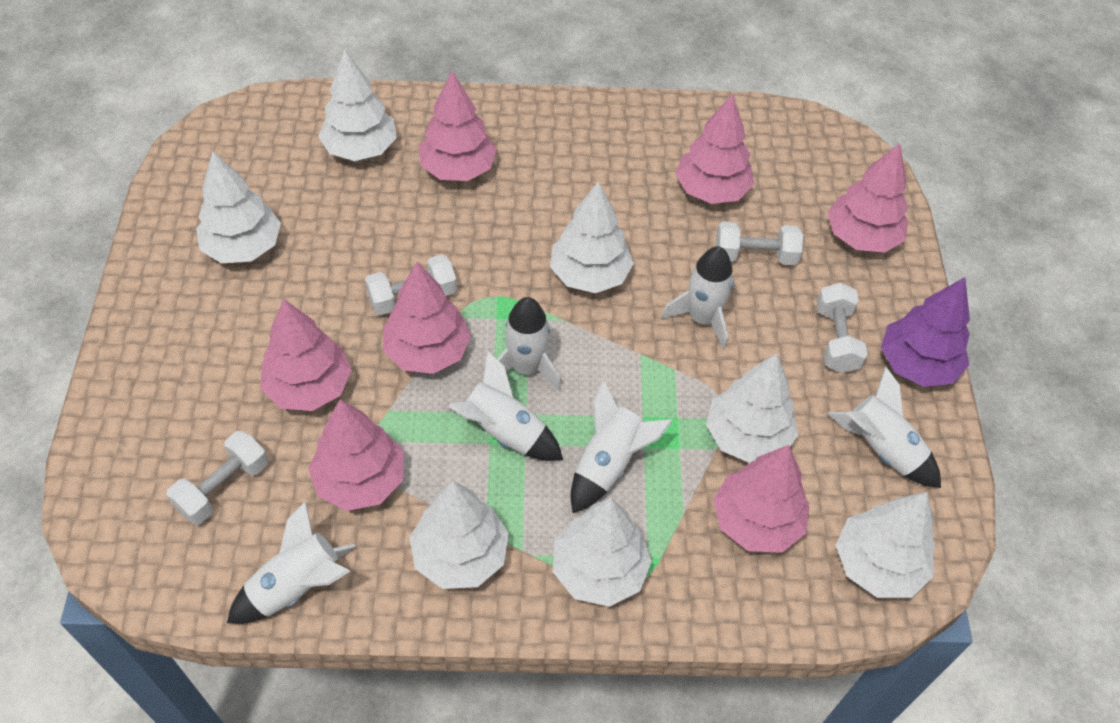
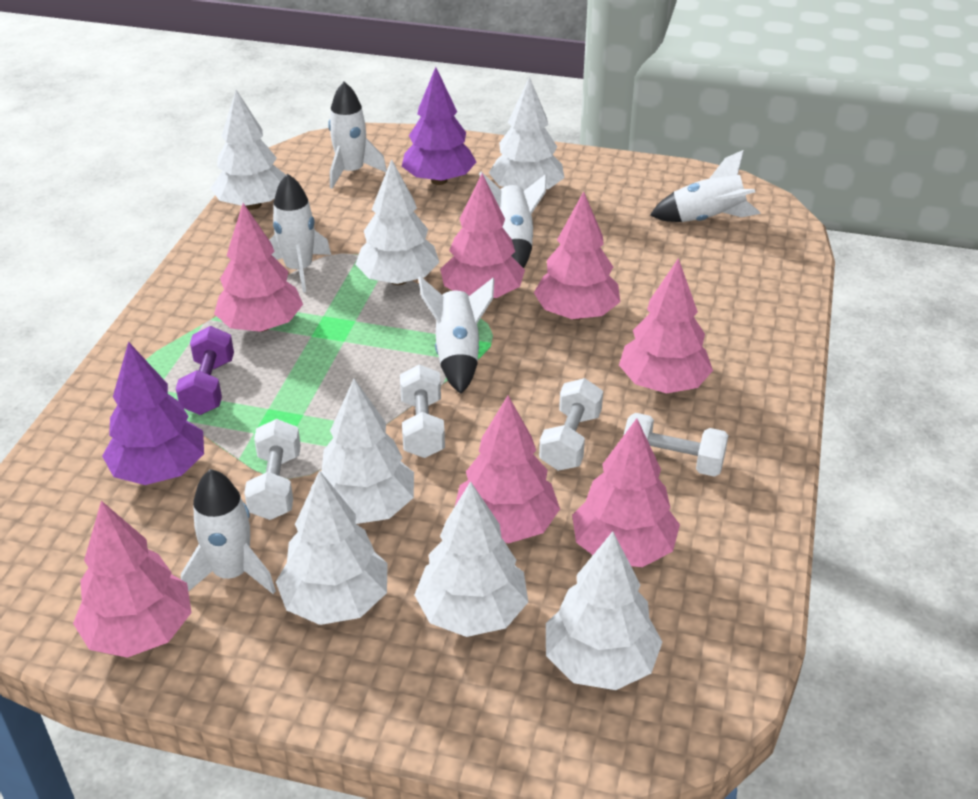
purple dumbbell: 0 -> 1
purple tree: 1 -> 2

